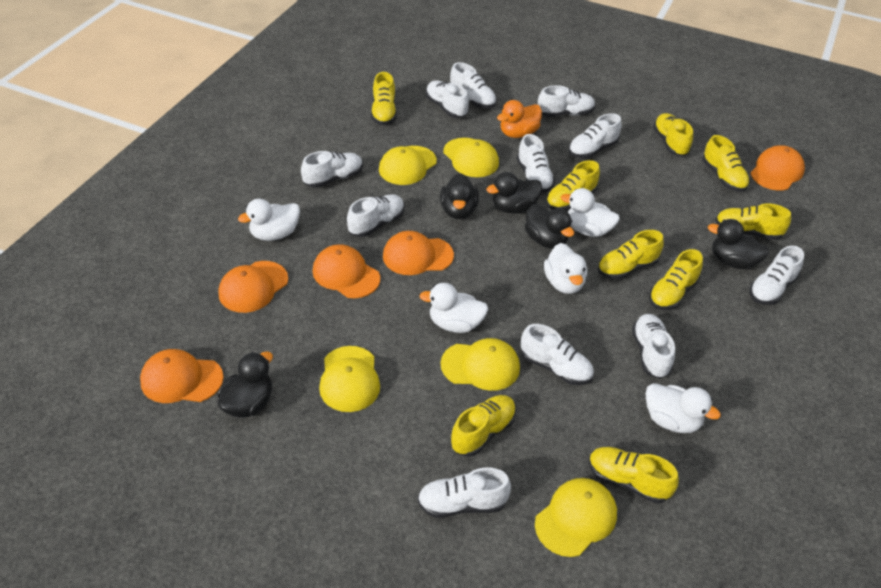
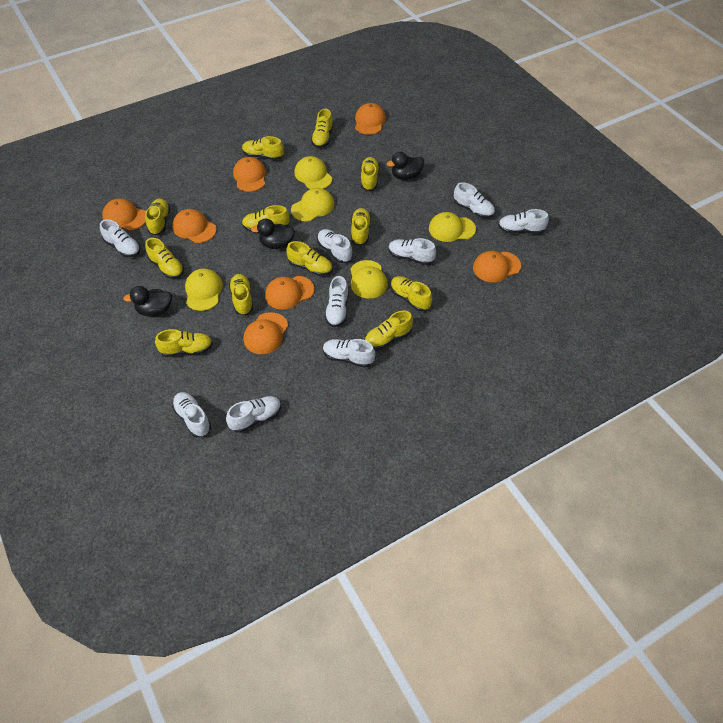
black duck: 5 -> 3
orange cap: 5 -> 7
orange duck: 1 -> 0
white duck: 5 -> 0
white shoe: 11 -> 9
yellow shoe: 9 -> 12

